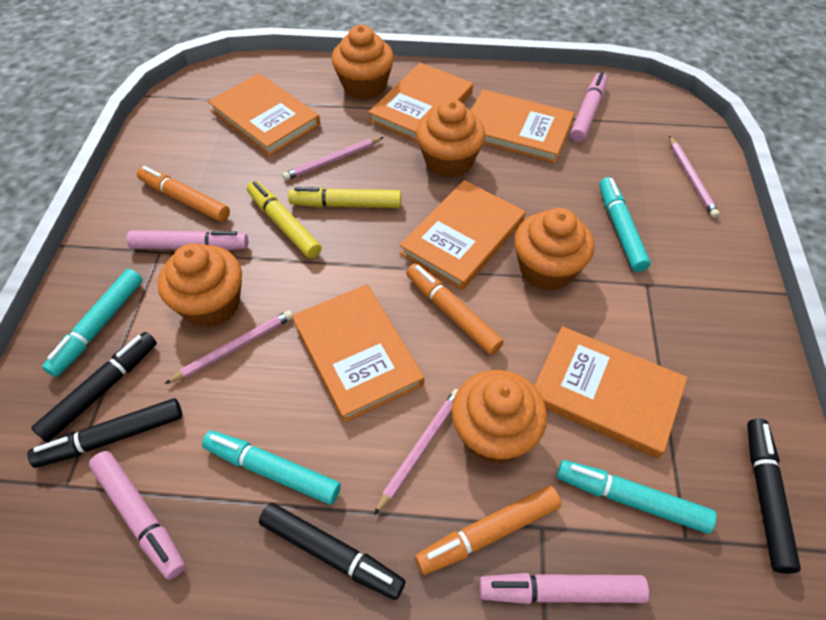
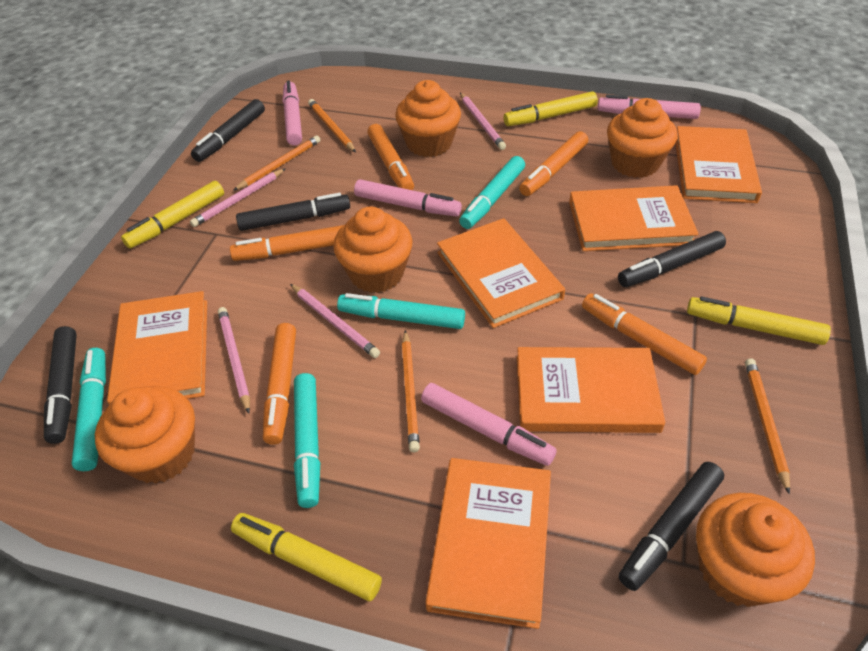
black marker: 4 -> 5
orange marker: 3 -> 5
orange pencil: 0 -> 4
yellow marker: 2 -> 4

